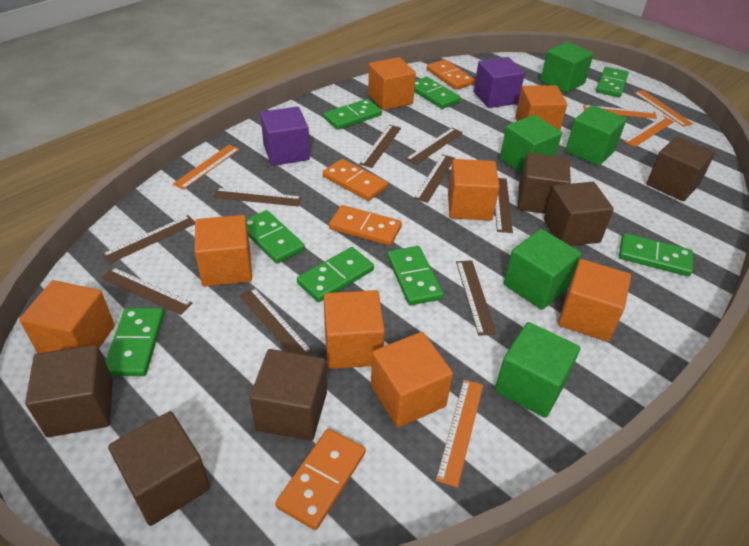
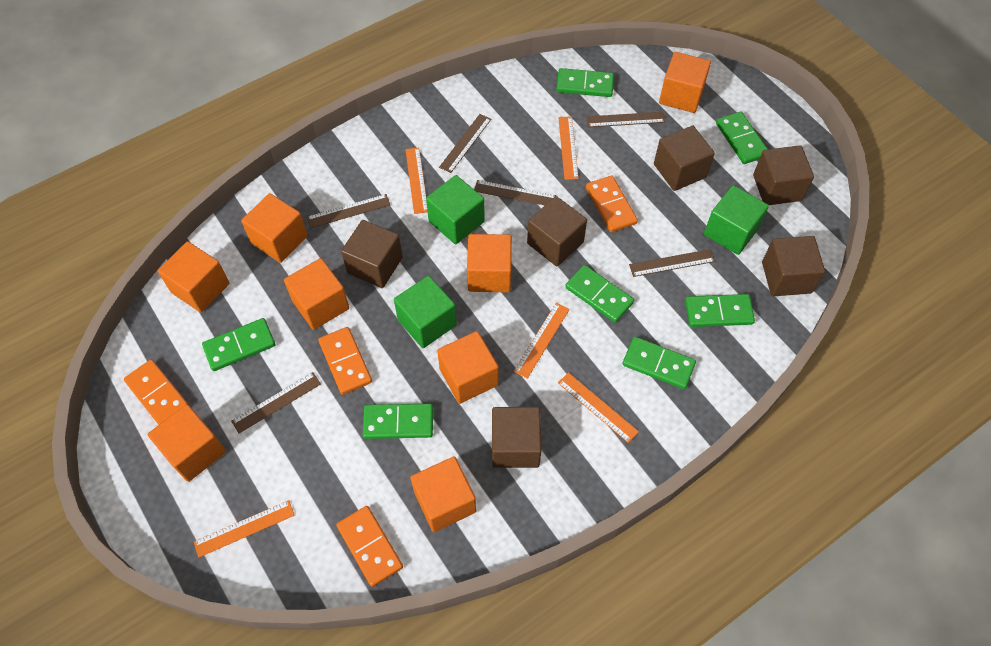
brown ruler: 9 -> 6
green cube: 5 -> 3
green domino: 8 -> 7
purple cube: 2 -> 0

